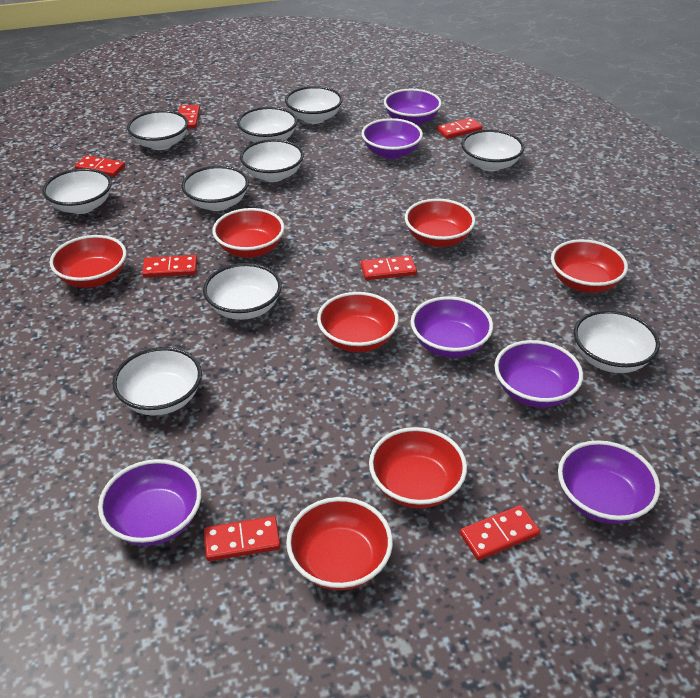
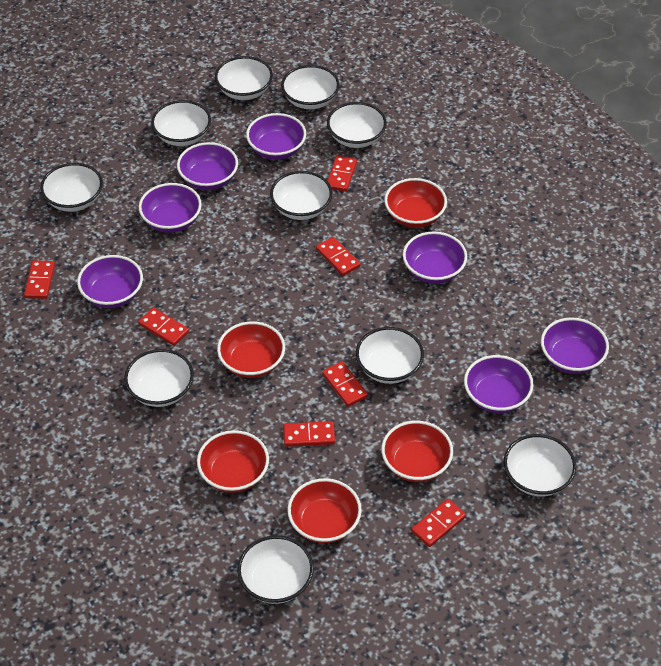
purple bowl: 6 -> 7
red bowl: 7 -> 5

